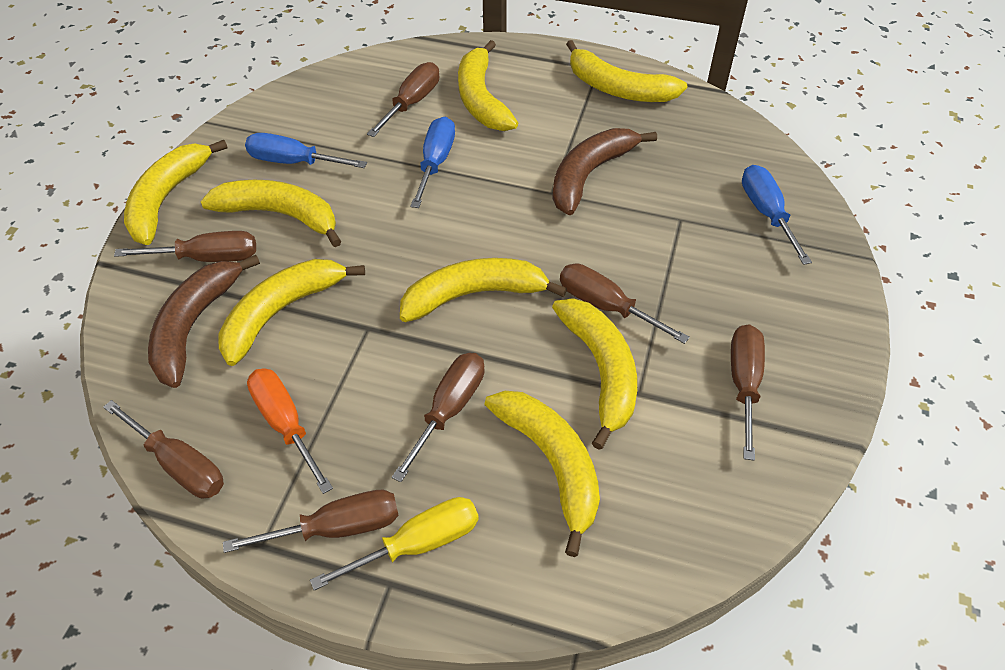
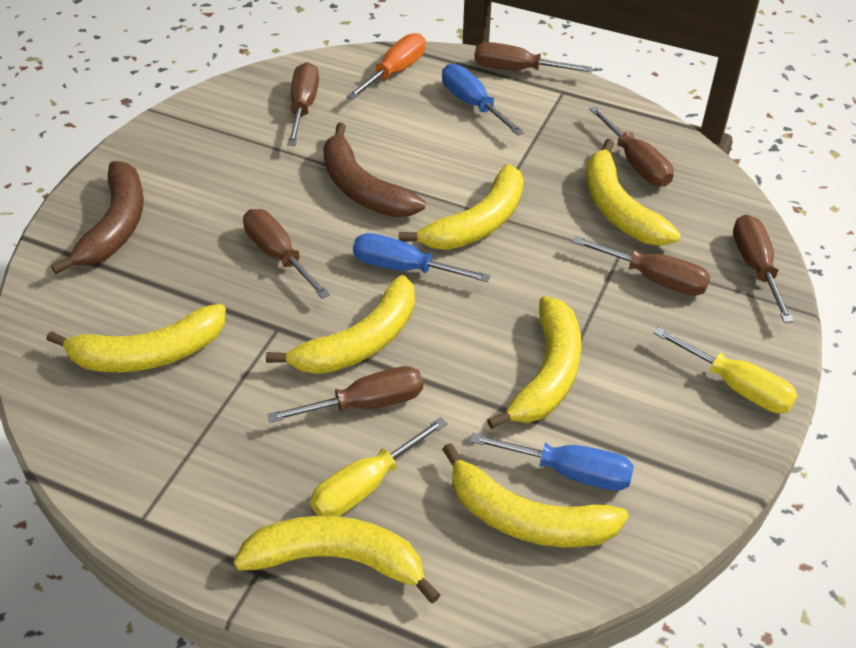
yellow banana: 8 -> 7
yellow screwdriver: 1 -> 2

